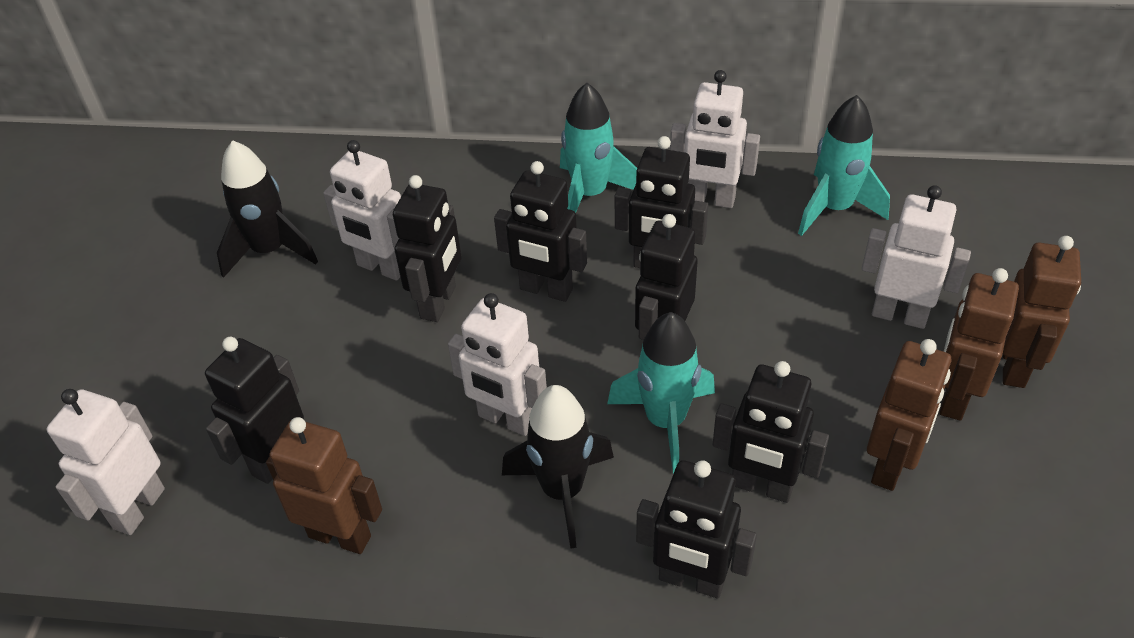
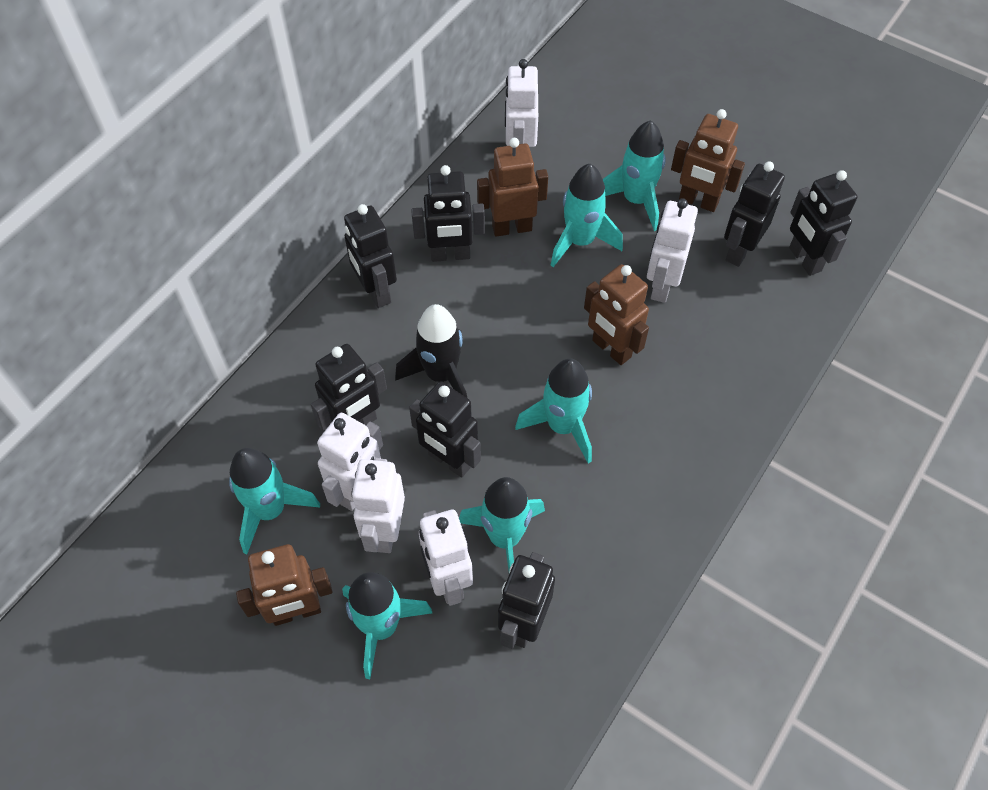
black rocket: 2 -> 1
turquoise rocket: 3 -> 6

